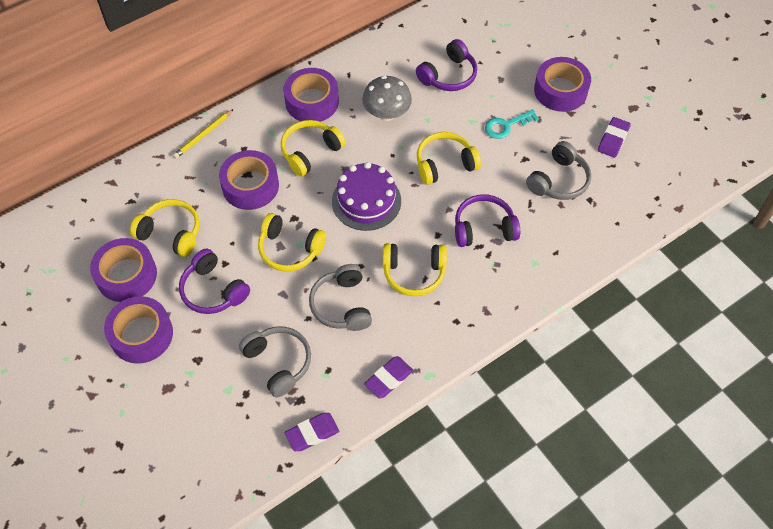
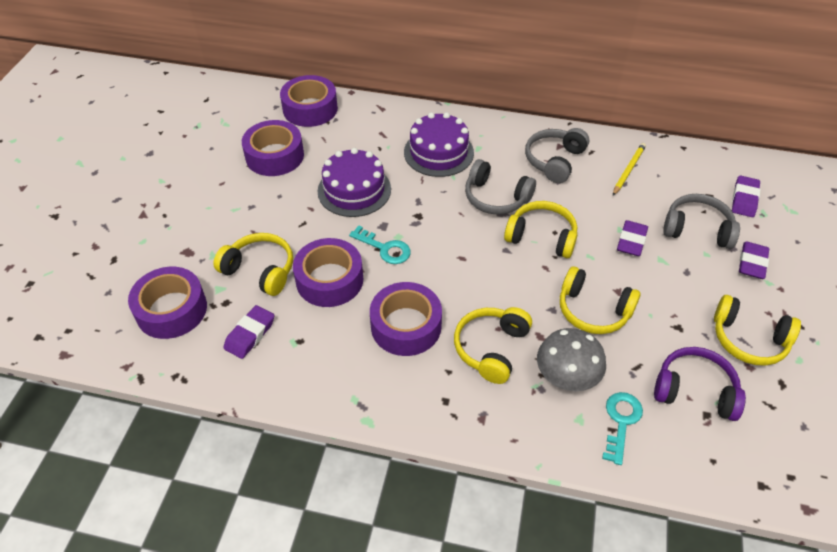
purple cake: 1 -> 2
purple eraser: 3 -> 4
purple headphones: 3 -> 1
turquoise key: 1 -> 2

